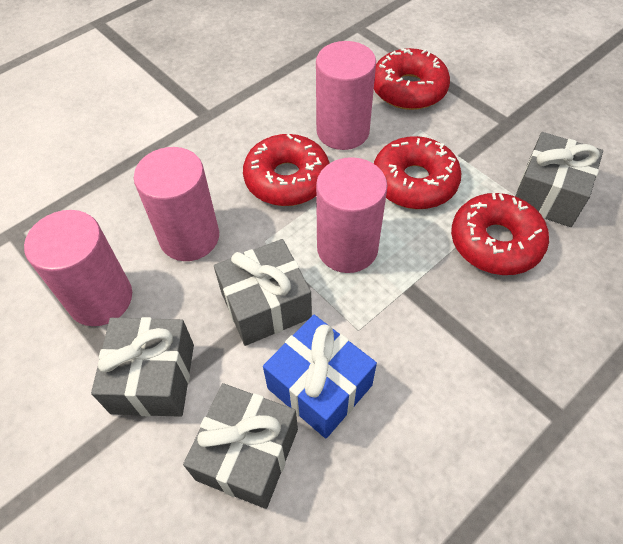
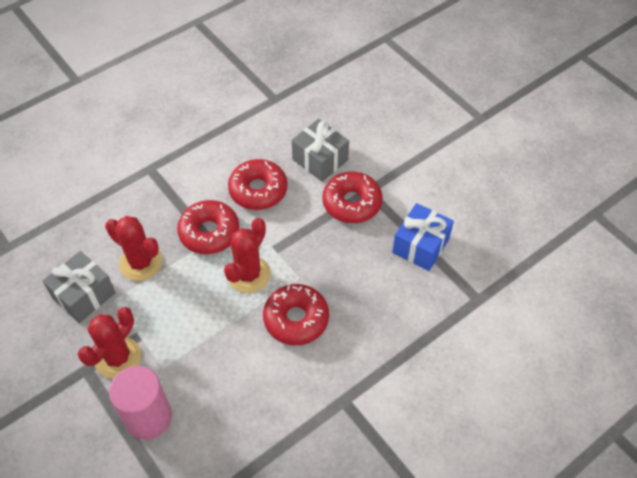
grey gift: 4 -> 2
pink cylinder: 4 -> 1
red cactus: 0 -> 3

